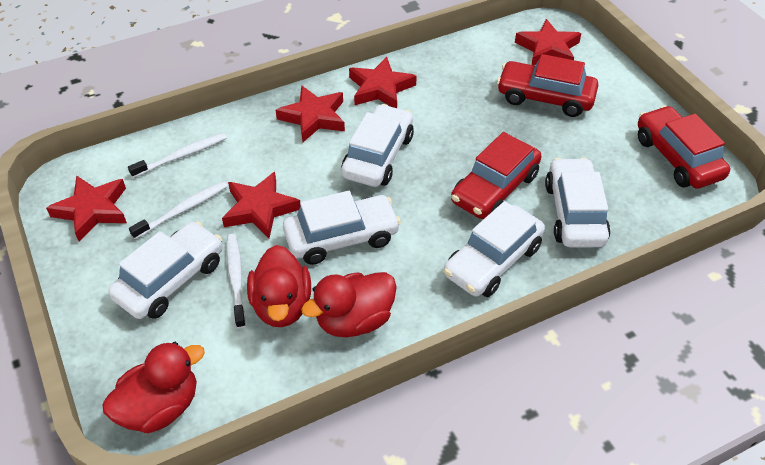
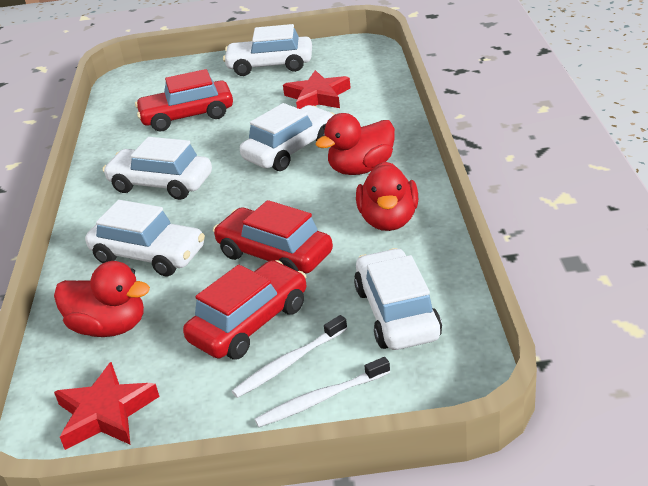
red star: 5 -> 2
white toothbrush: 3 -> 2

